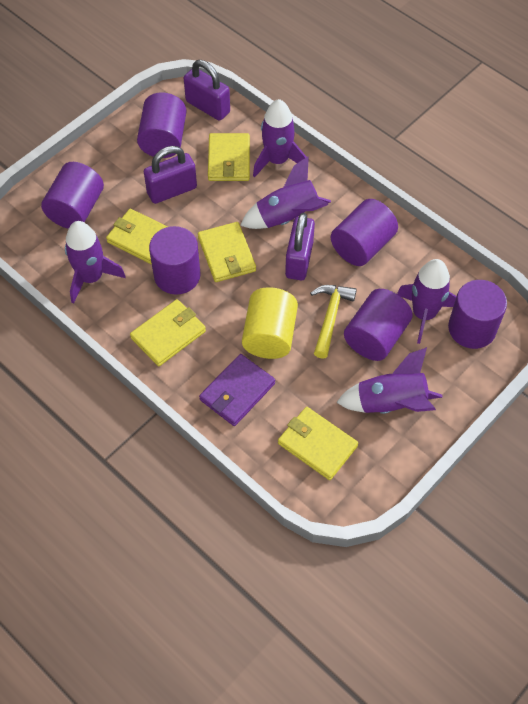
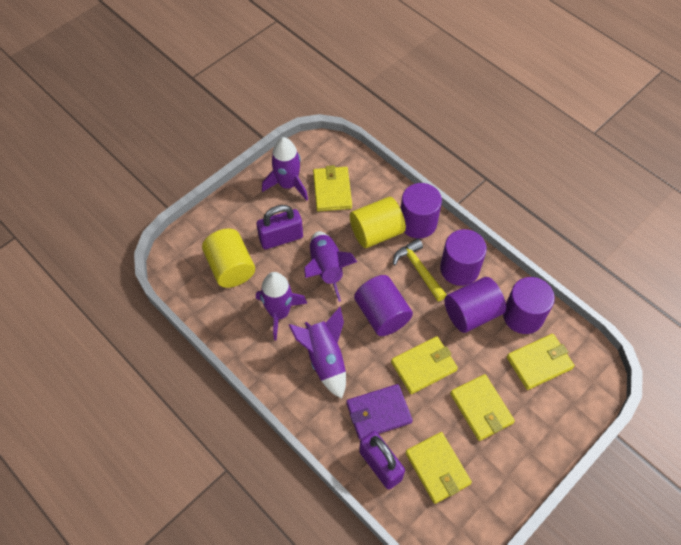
purple cylinder: 6 -> 5
purple padlock: 3 -> 2
purple rocket: 5 -> 4
yellow cylinder: 1 -> 2

